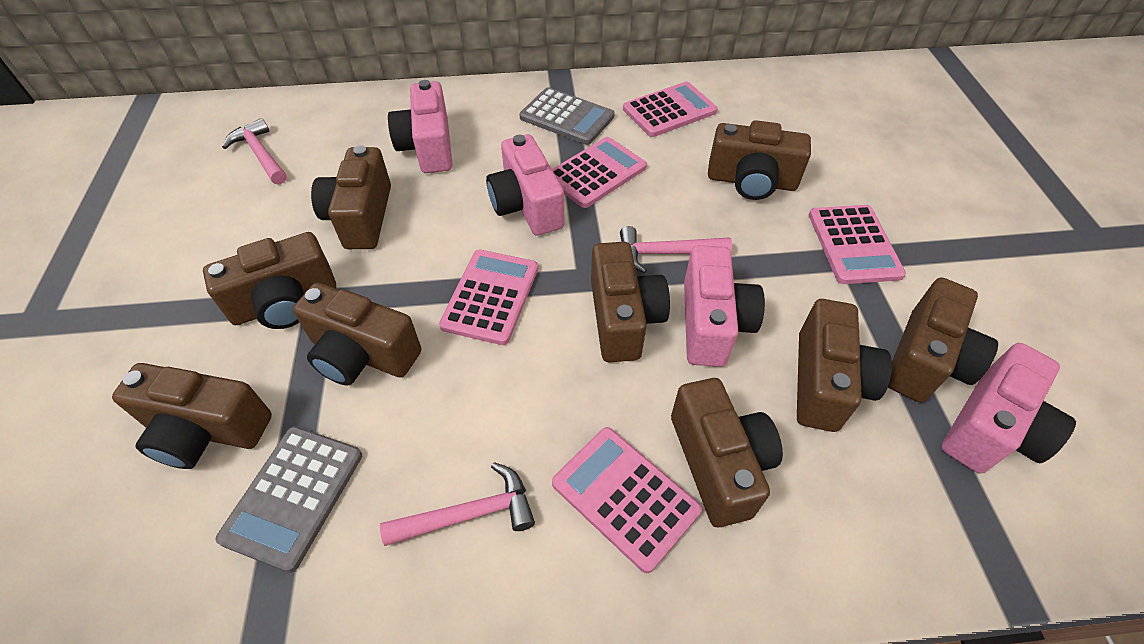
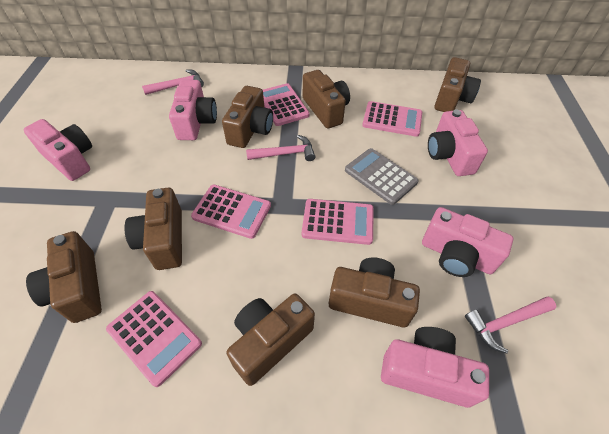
brown camera: 9 -> 7
grey calculator: 2 -> 1
pink camera: 4 -> 5

